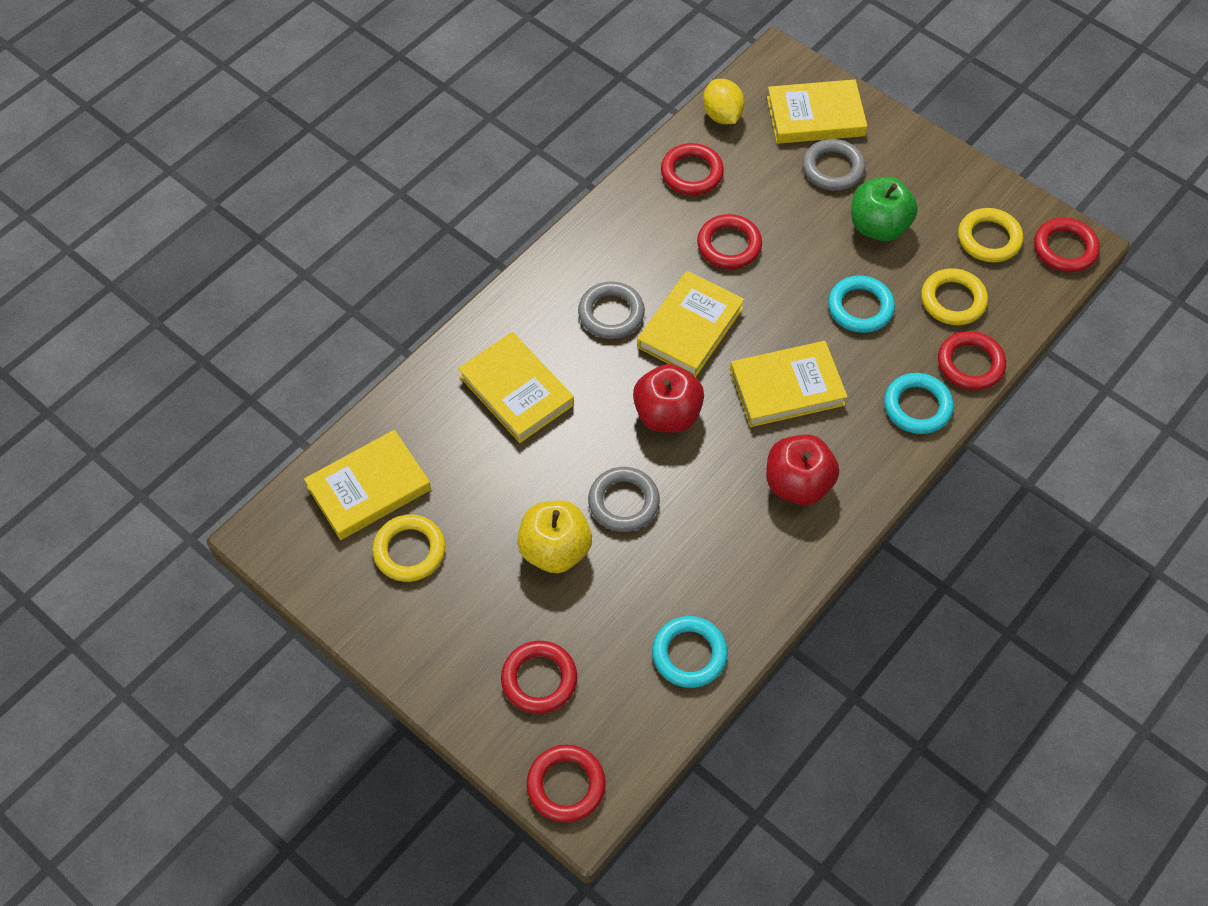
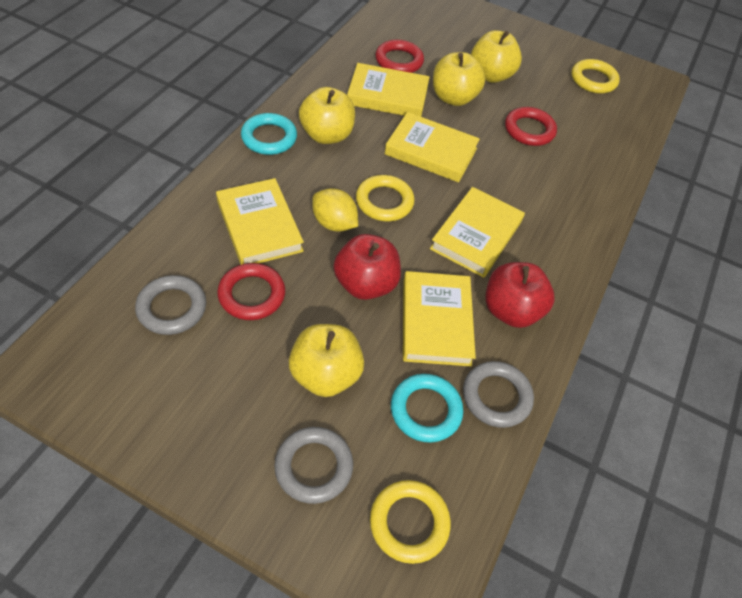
green apple: 1 -> 0
red ring: 6 -> 3
turquoise ring: 3 -> 2
yellow apple: 1 -> 4

